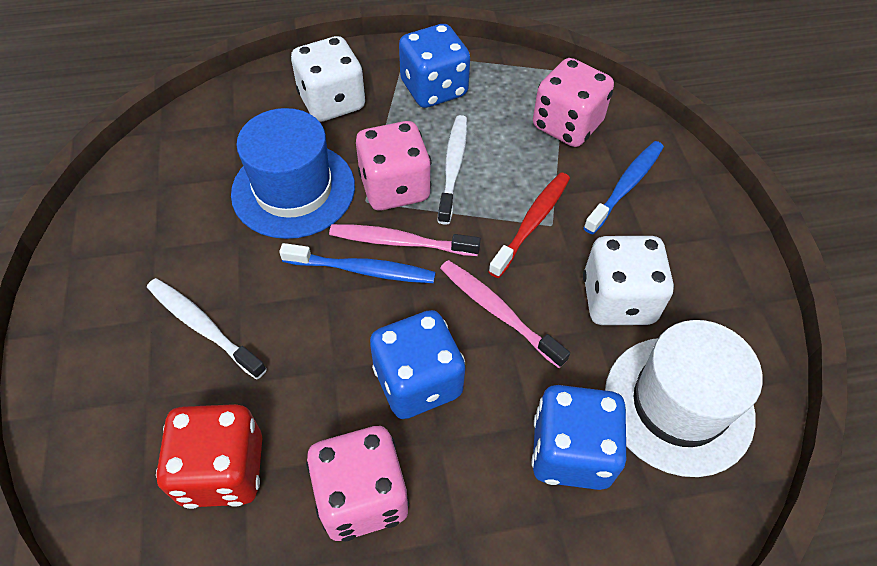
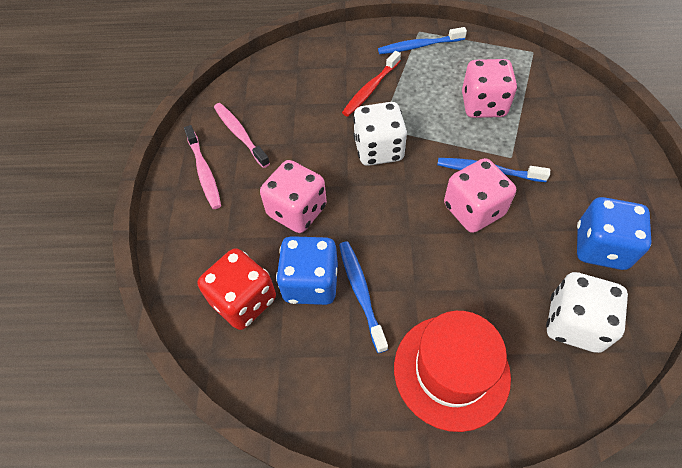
blue dice: 3 -> 2
blue hat: 1 -> 0
blue toothbrush: 2 -> 3
red hat: 0 -> 1
white hat: 1 -> 0
white toothbrush: 2 -> 0

